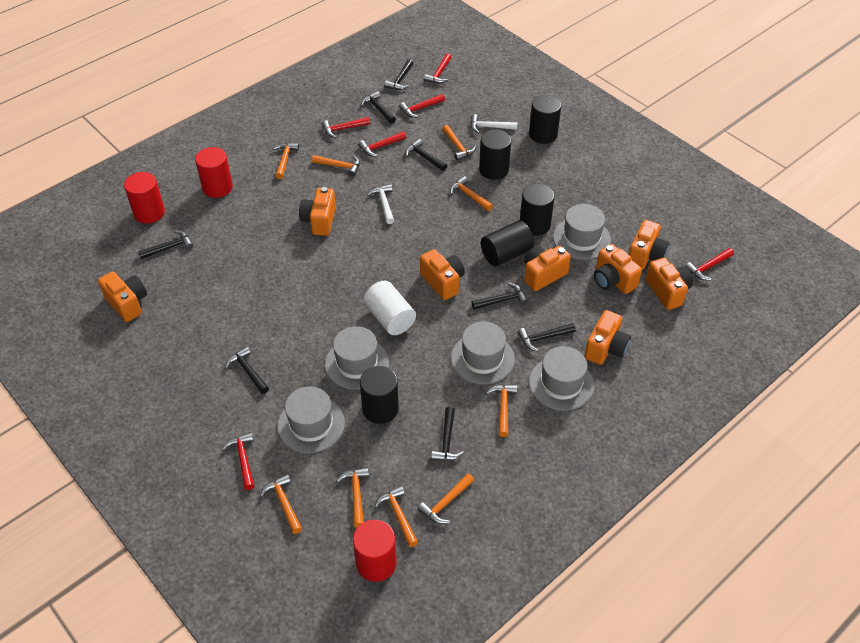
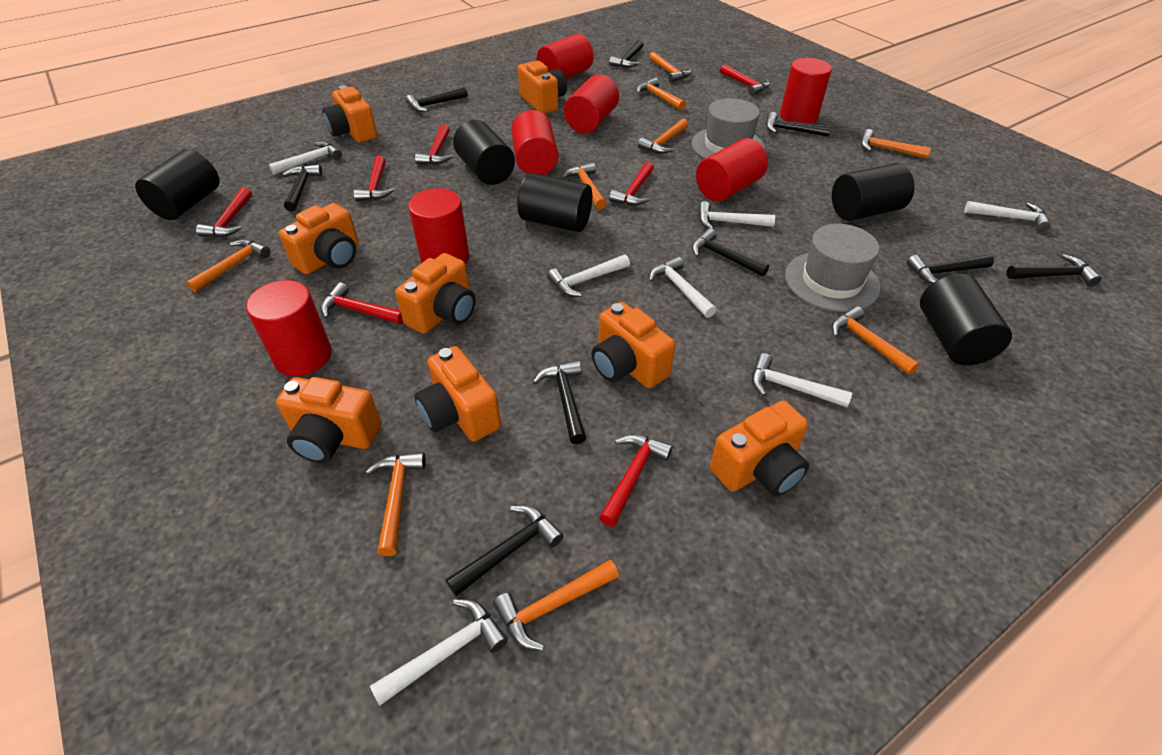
black hammer: 8 -> 9
grey hat: 5 -> 2
red cylinder: 3 -> 7
red hammer: 6 -> 7
white cylinder: 1 -> 0
white hammer: 2 -> 7

